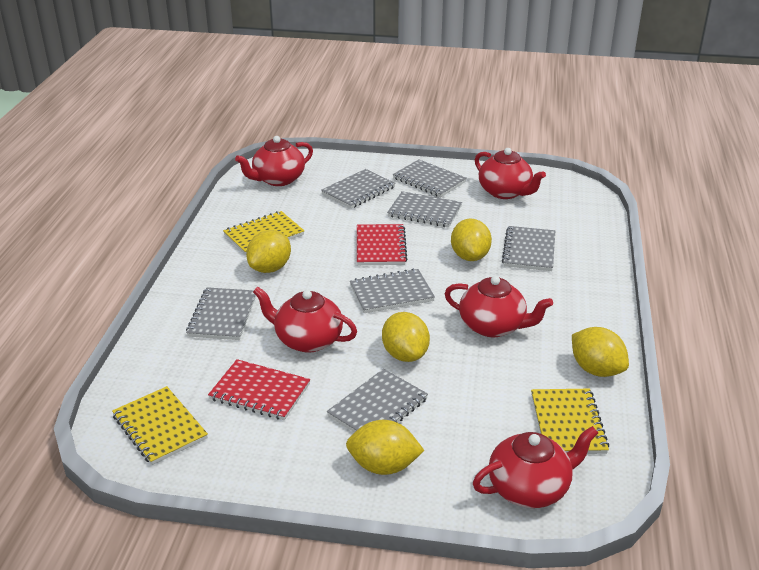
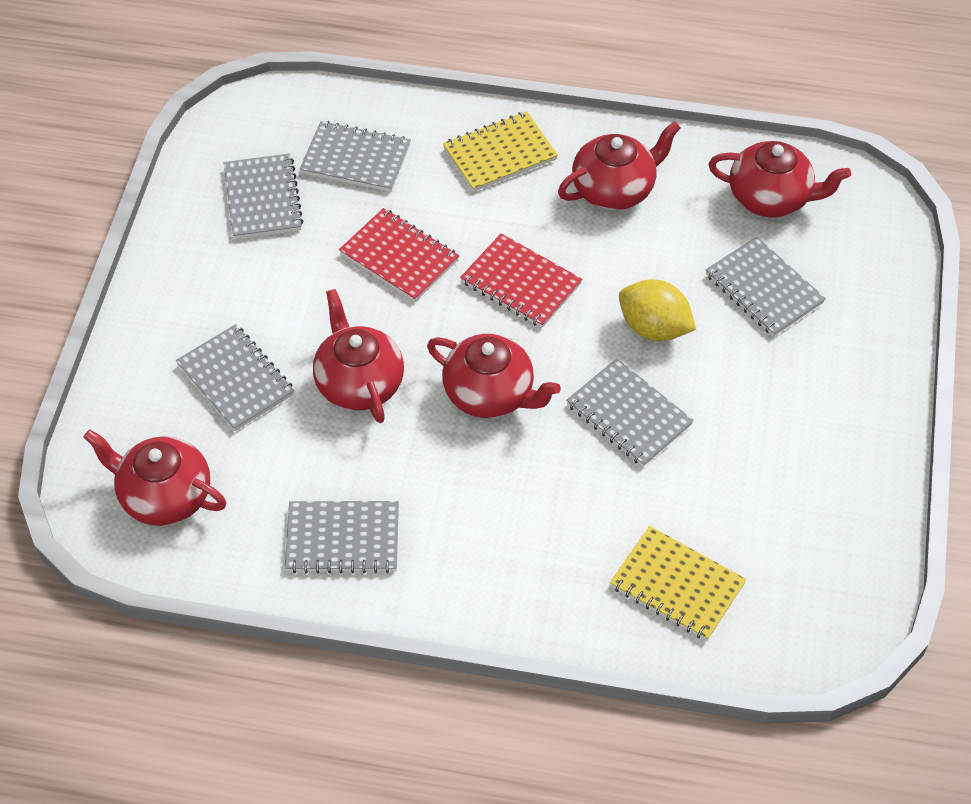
grey notebook: 7 -> 6
yellow lemon: 5 -> 1
yellow notebook: 3 -> 2

